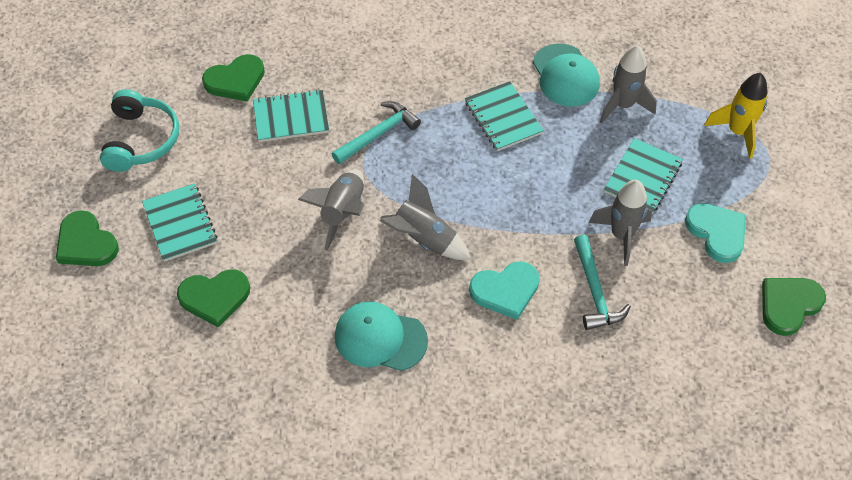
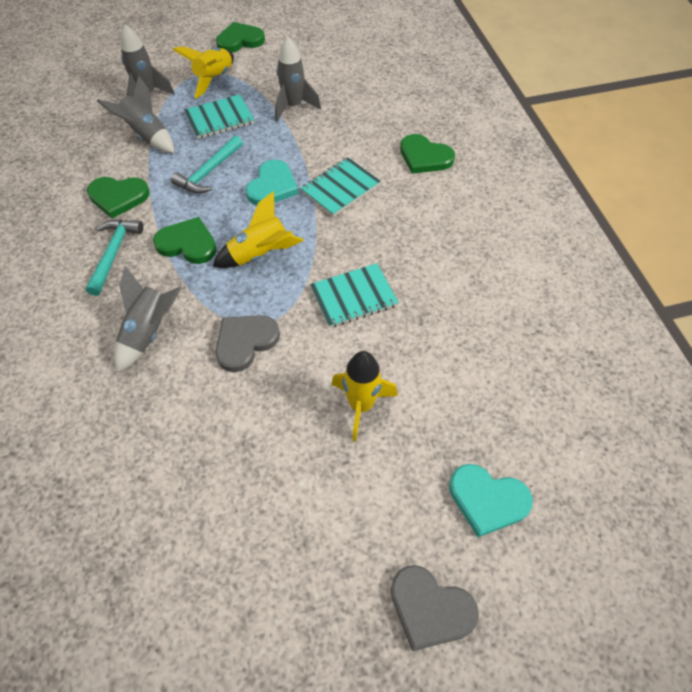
grey heart: 0 -> 2
turquoise cap: 2 -> 0
turquoise headphones: 1 -> 0
turquoise notebook: 4 -> 3
yellow rocket: 1 -> 3

